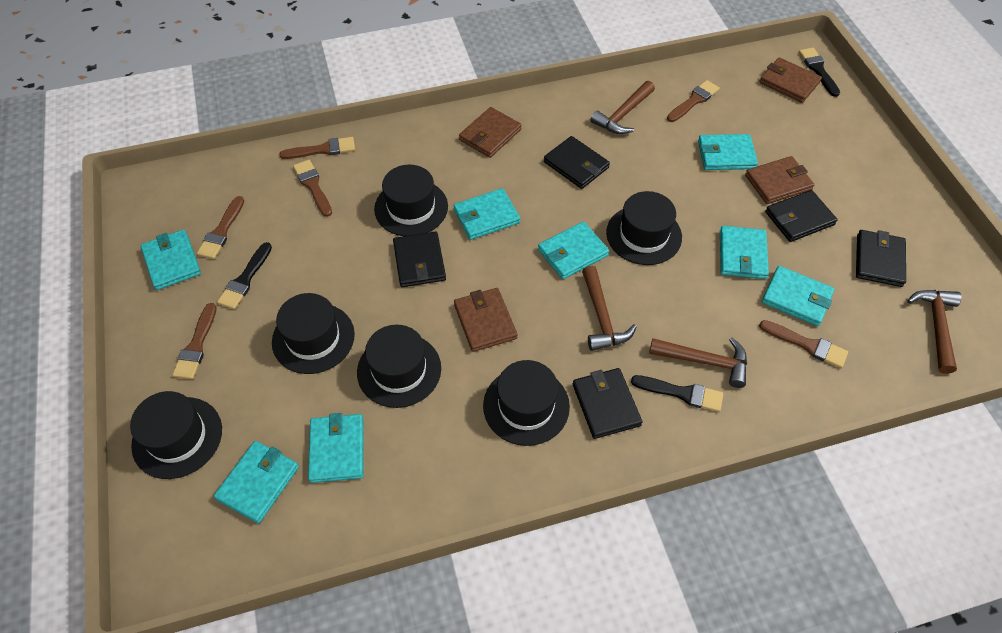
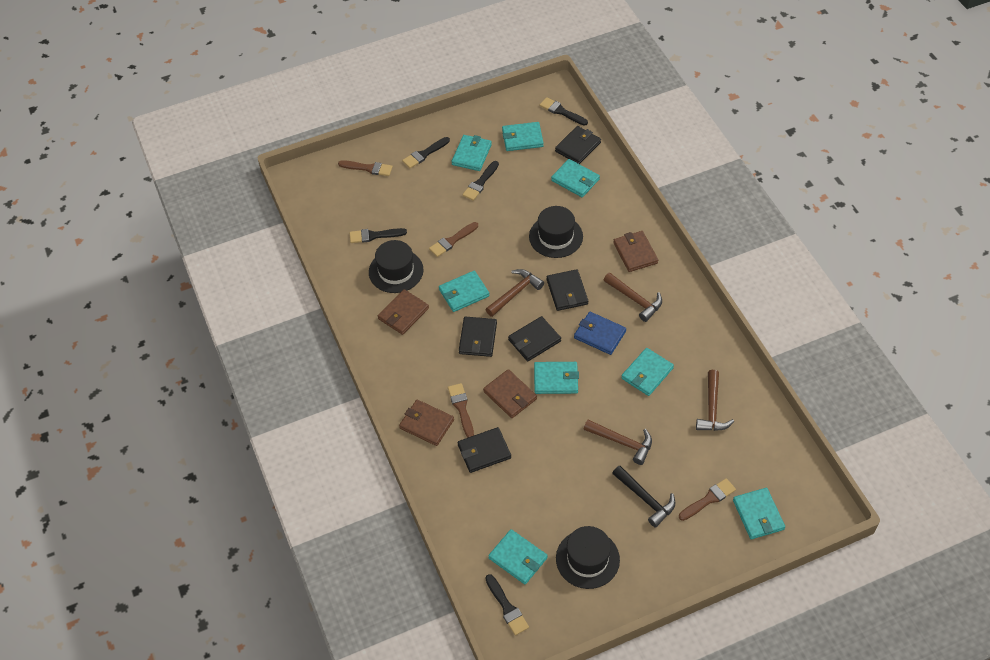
black brush: 3 -> 5
black hammer: 0 -> 1
black hat: 6 -> 3
blue wallet: 0 -> 1
brown brush: 6 -> 4

